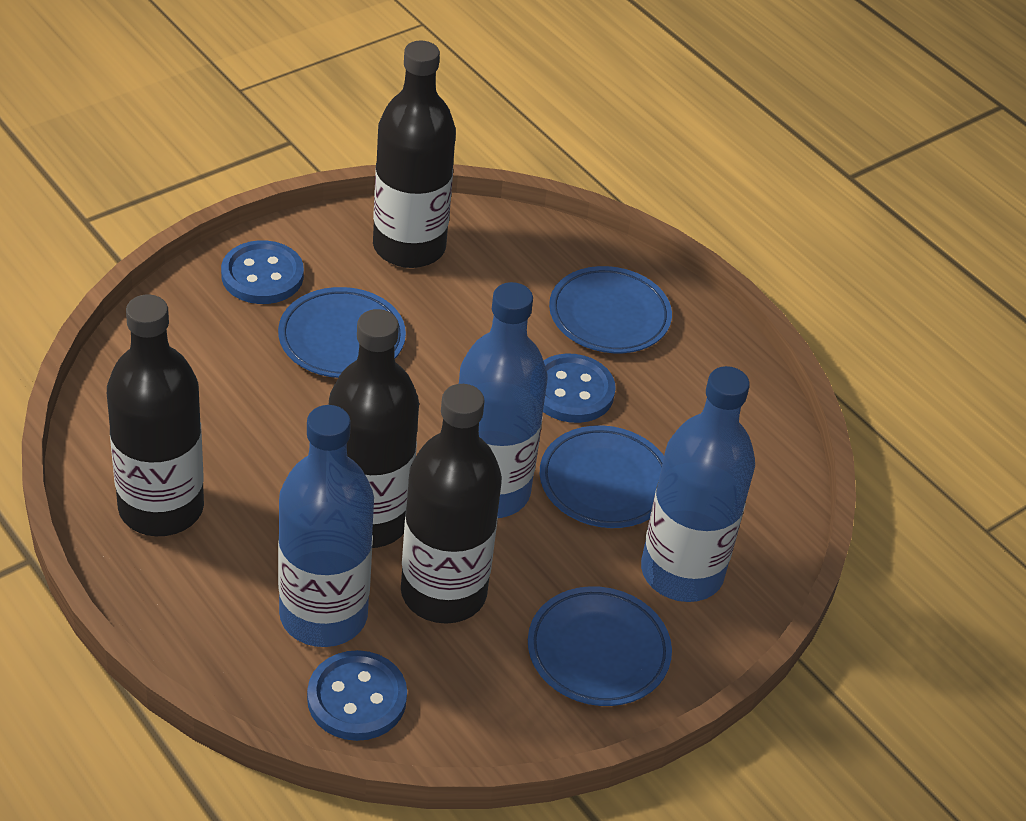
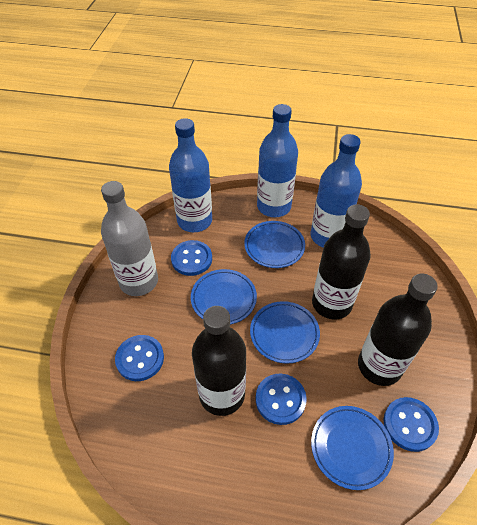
black bottle: 4 -> 3
blue button: 3 -> 4
grey bottle: 0 -> 1

